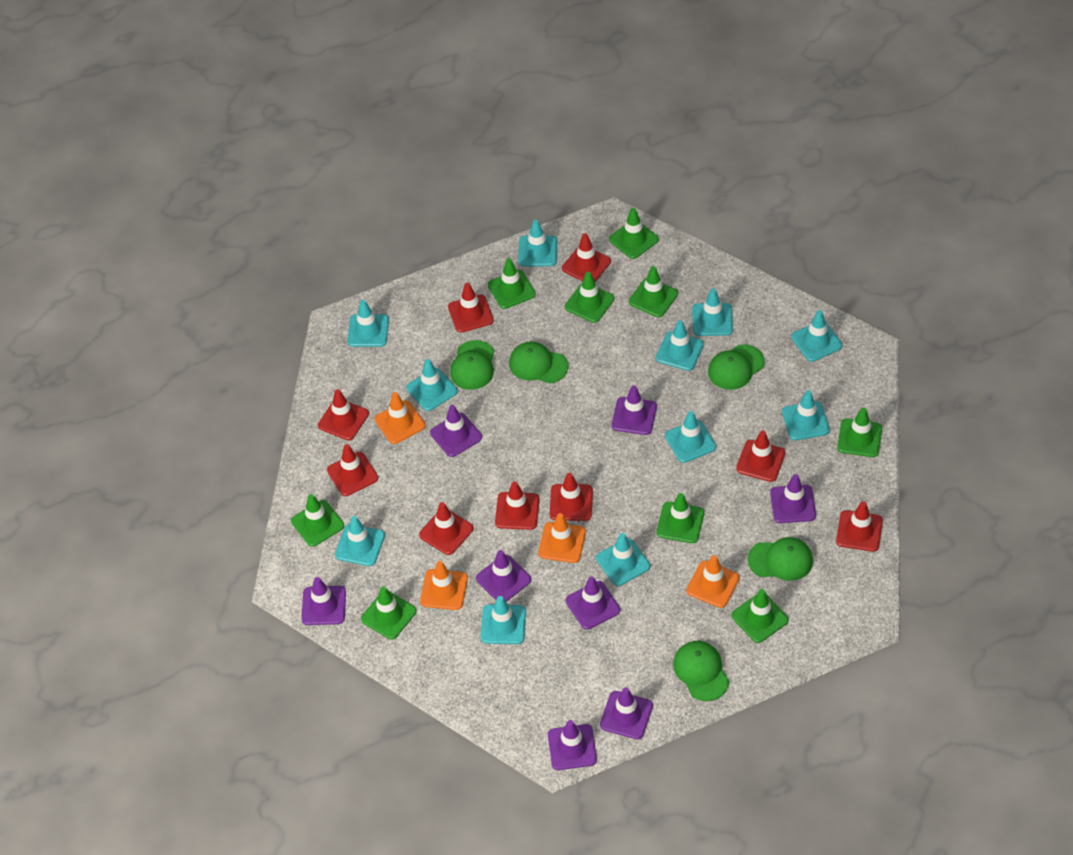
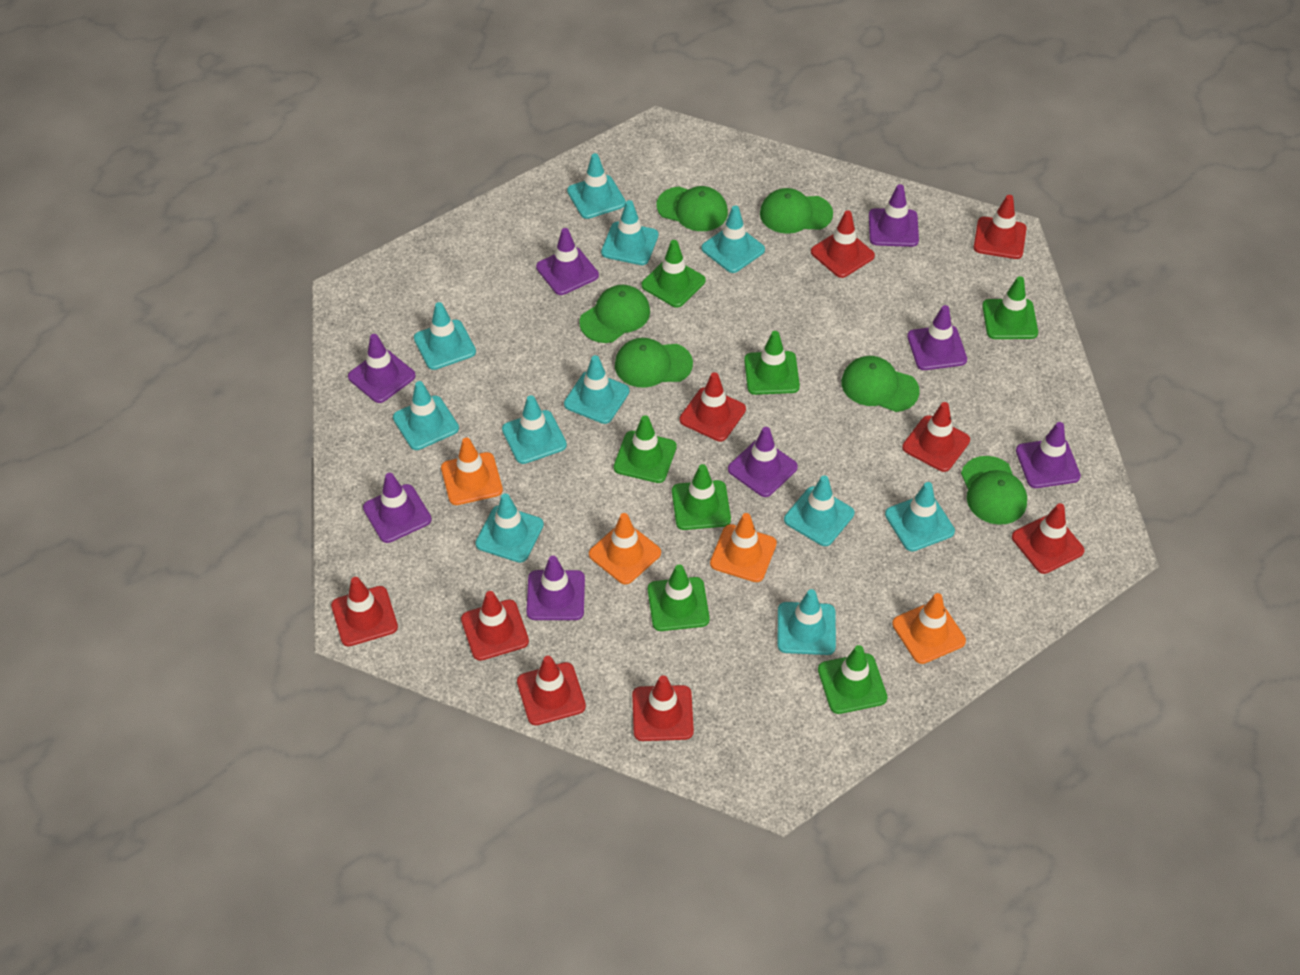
green cap: 5 -> 6
green traffic cone: 9 -> 7

